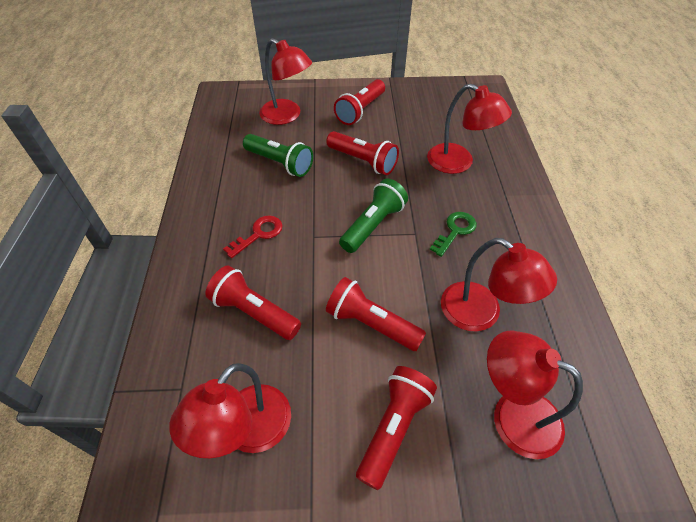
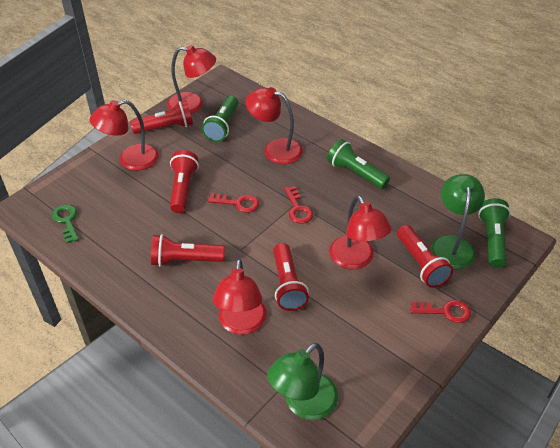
green flashlight: 2 -> 3
green lamp: 0 -> 2
red key: 1 -> 3

